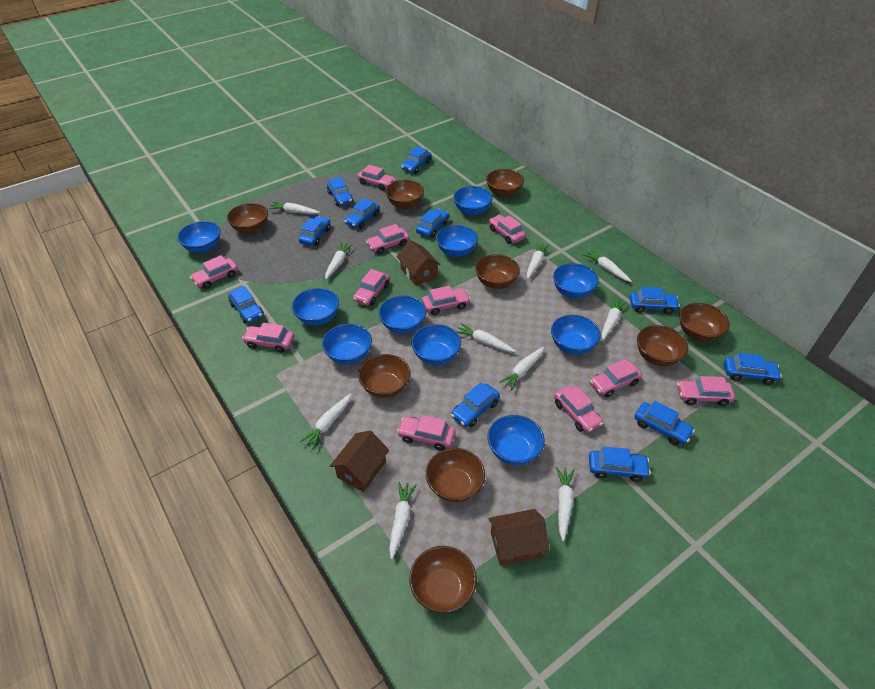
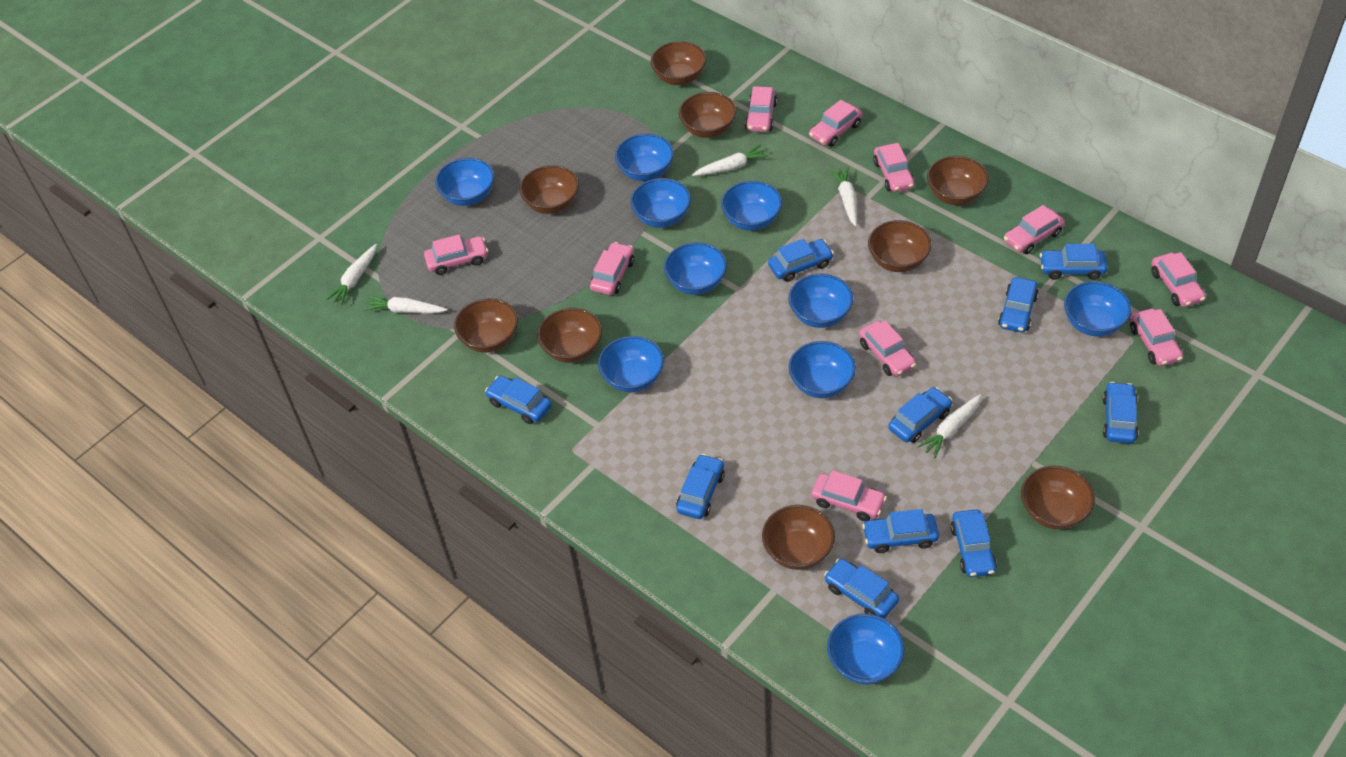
blue car: 11 -> 10
brown house: 3 -> 0
pink car: 11 -> 10
white carrot: 10 -> 5

